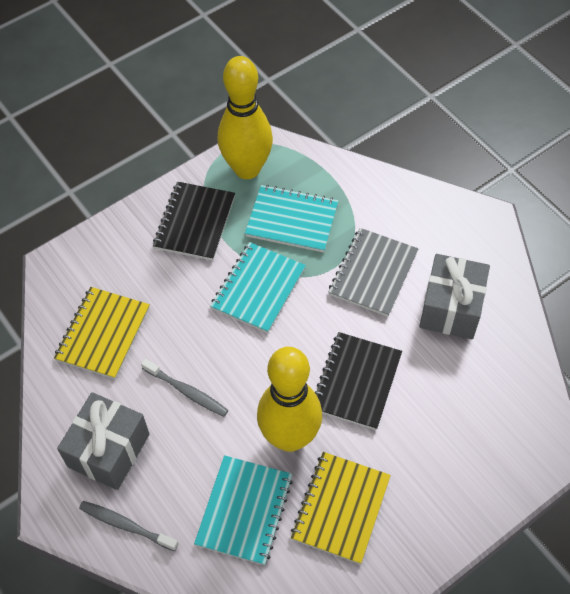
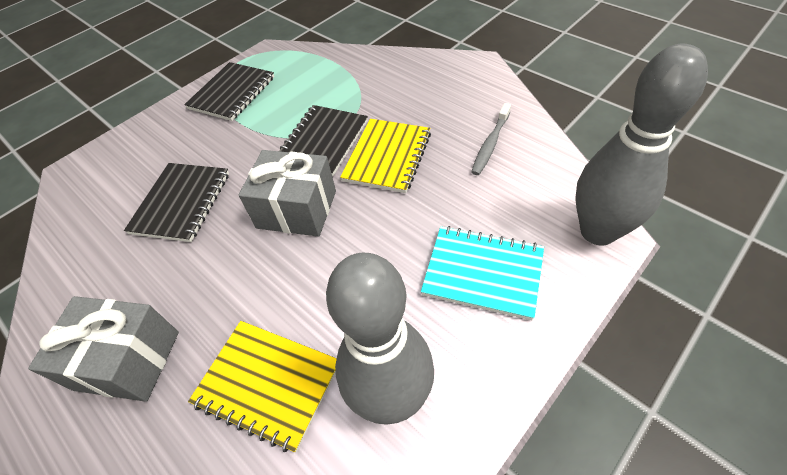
black notebook: 2 -> 3
grey bowling pin: 0 -> 2
grey notebook: 1 -> 0
grey toothbrush: 2 -> 1
turquoise notebook: 3 -> 1
yellow bowling pin: 2 -> 0

